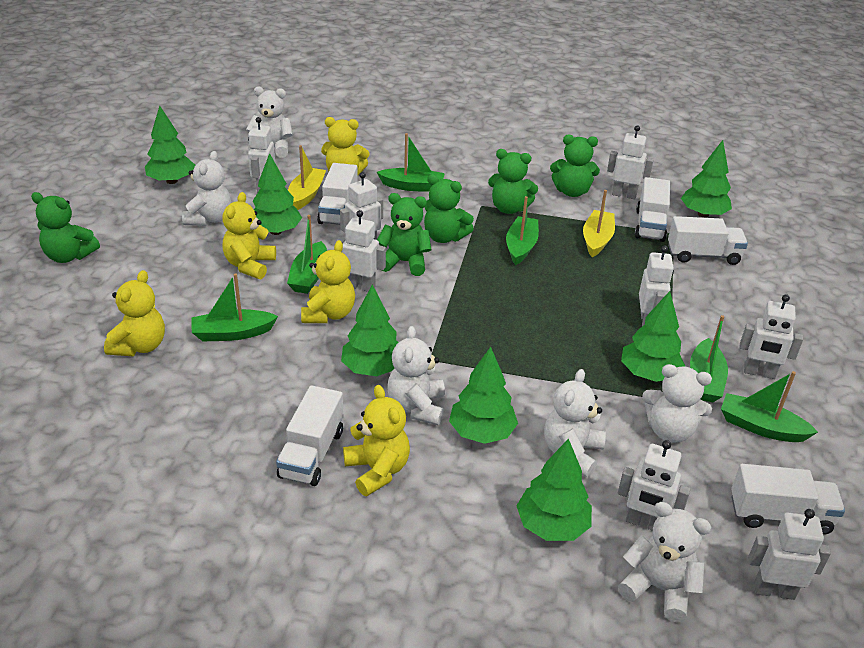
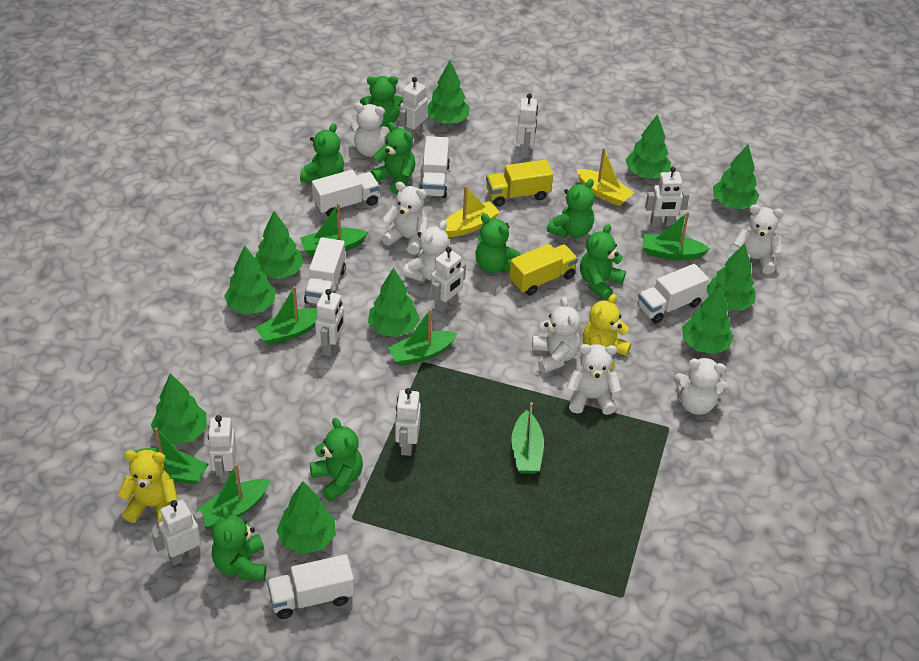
green boat: 6 -> 7
green teddy bear: 5 -> 8
green tree: 7 -> 10
white teddy bear: 6 -> 7
yellow teddy bear: 5 -> 2
yellow truck: 0 -> 2

